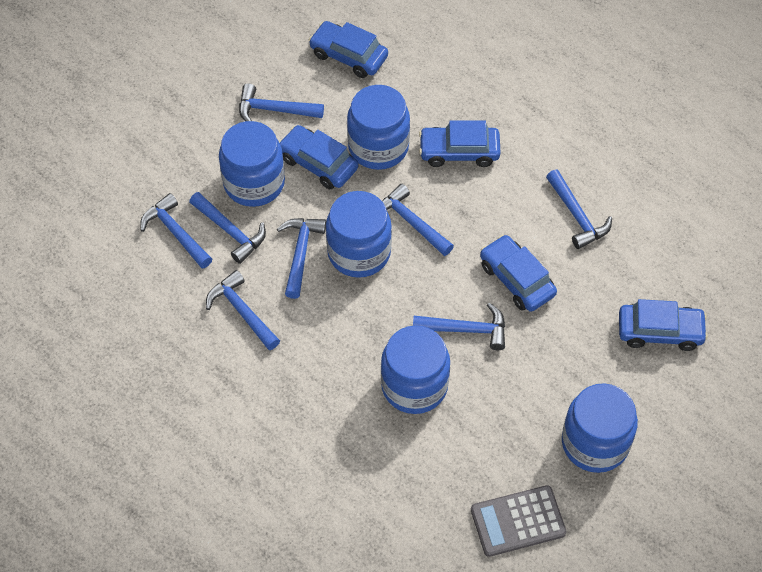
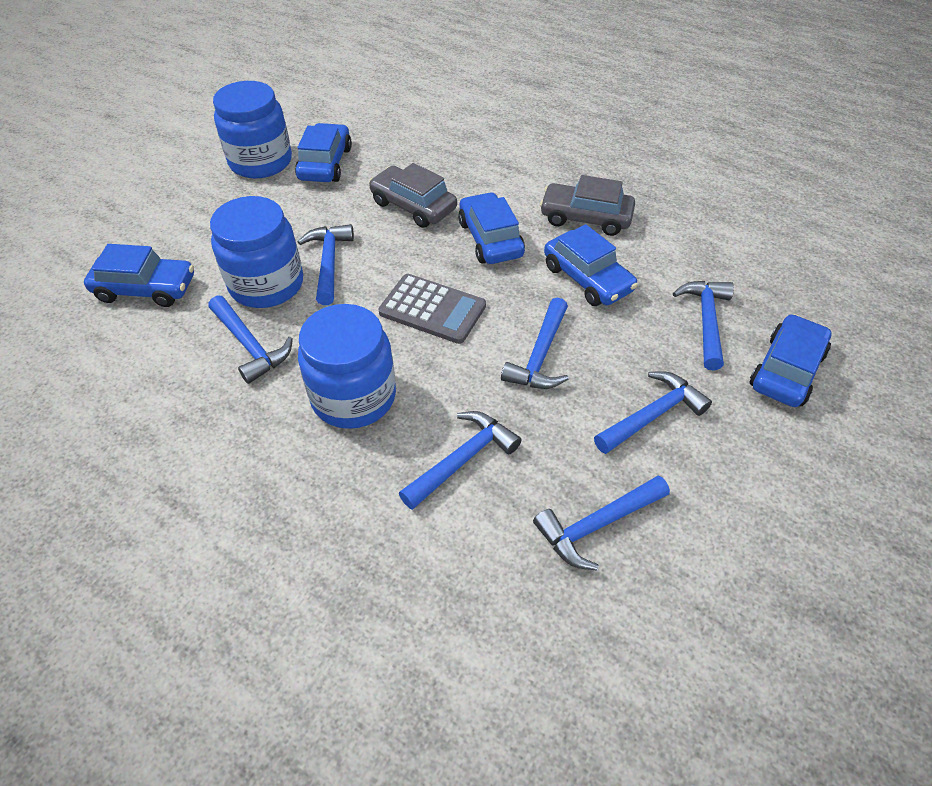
blue hammer: 8 -> 7
blue jar: 5 -> 3
grey car: 0 -> 2

